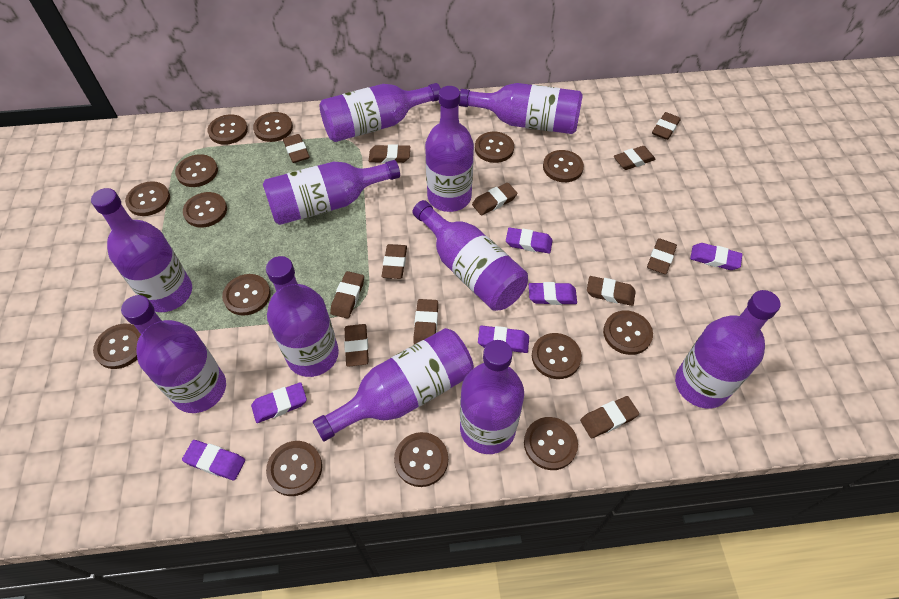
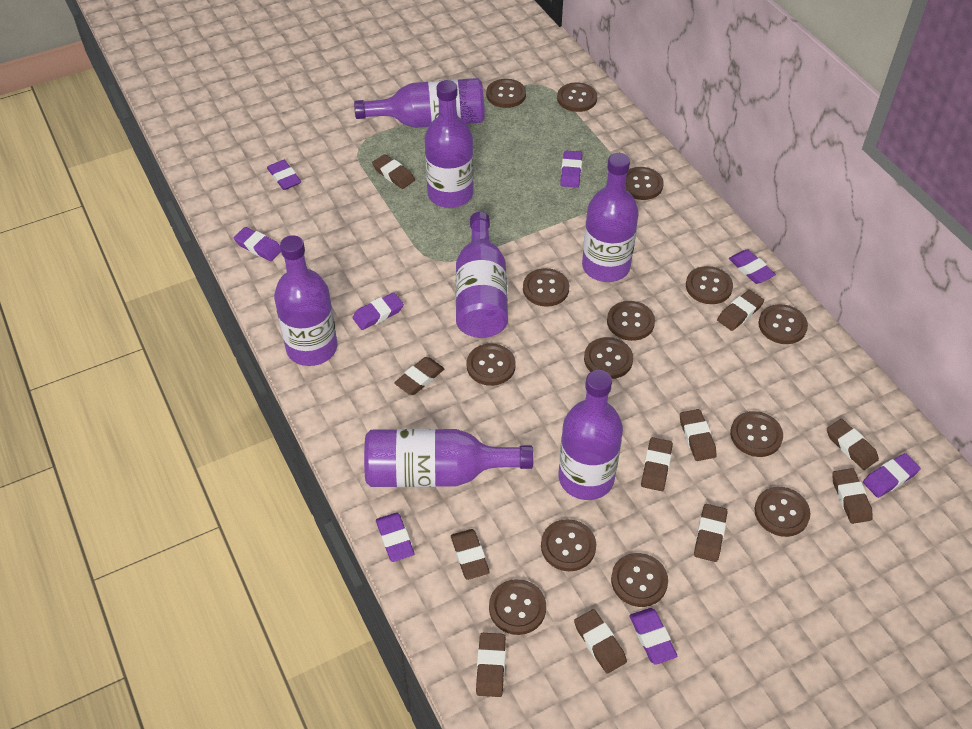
brown eraser: 12 -> 11
purple bottle: 11 -> 7
purple eraser: 6 -> 8

